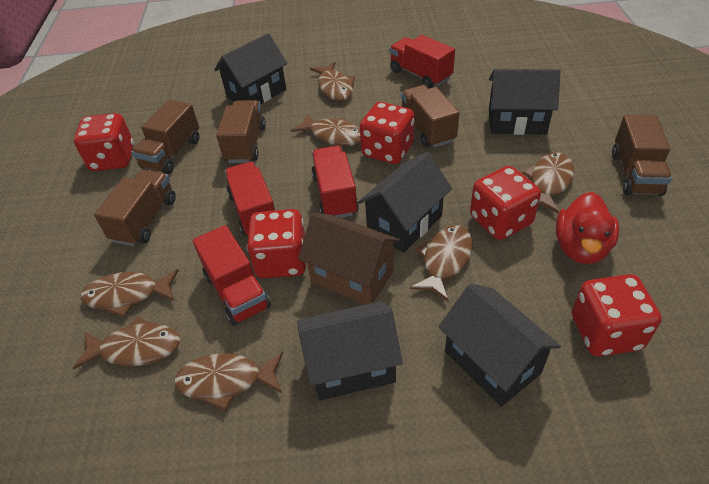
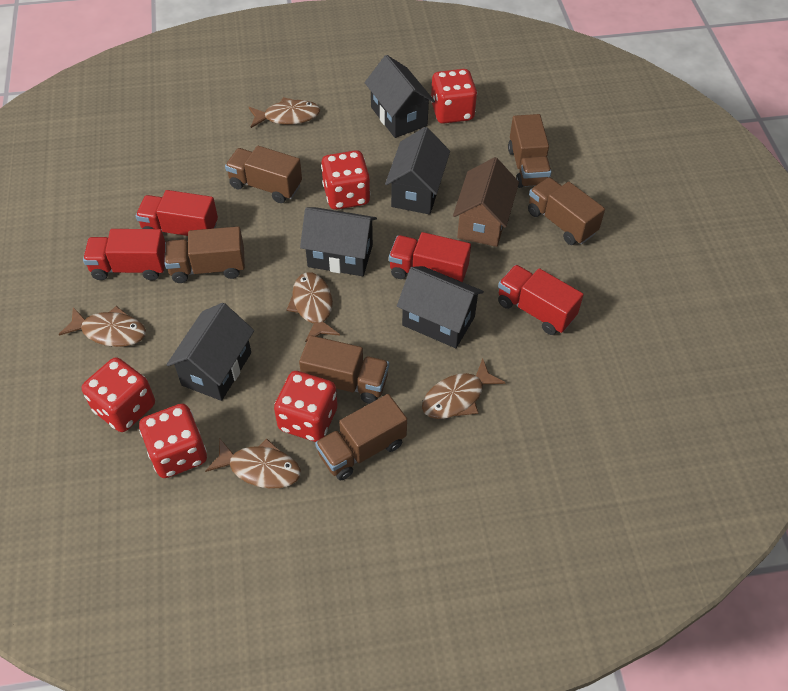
brown fish: 7 -> 5
brown truck: 5 -> 6
red duck: 1 -> 0

